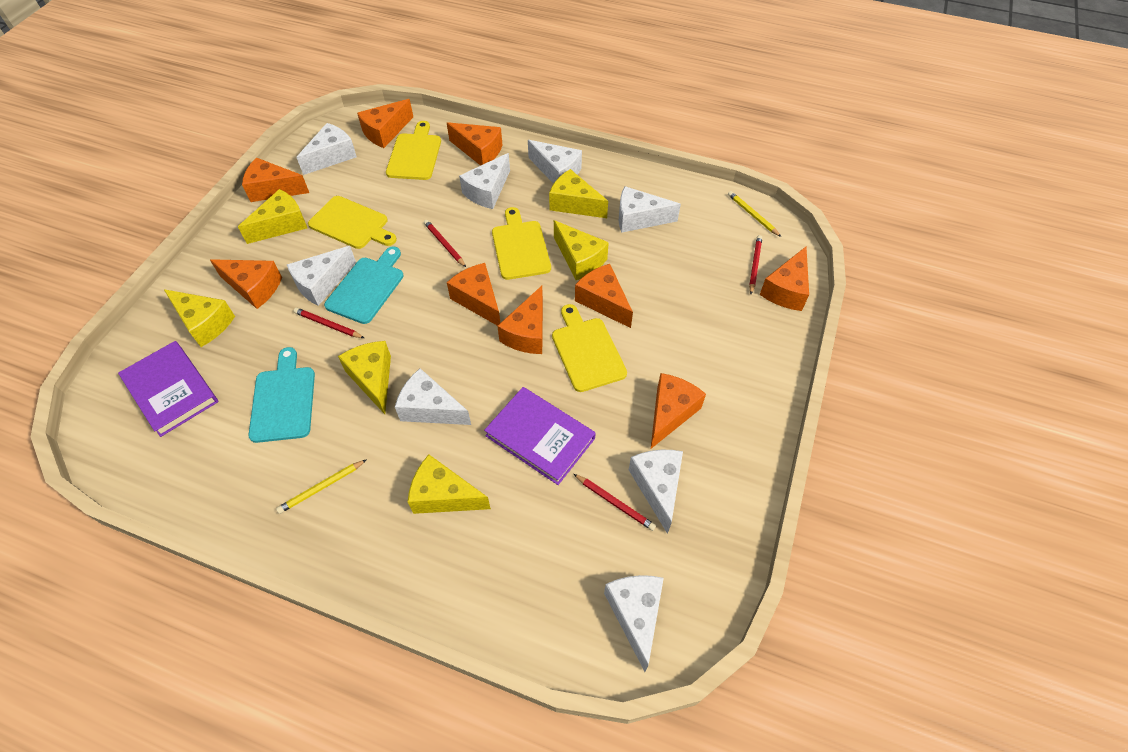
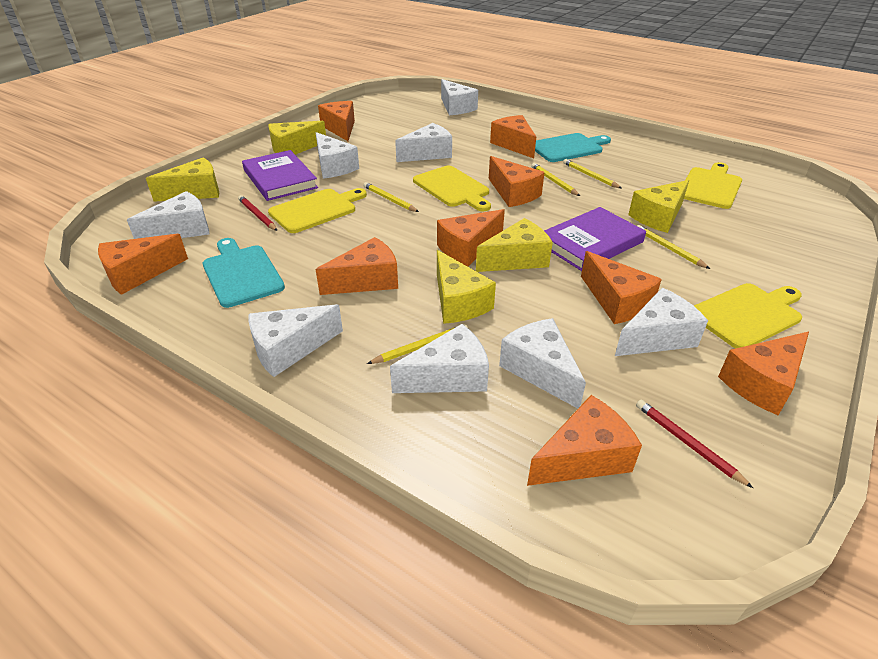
red pencil: 4 -> 2
yellow cheese: 6 -> 5
yellow pencil: 2 -> 5

